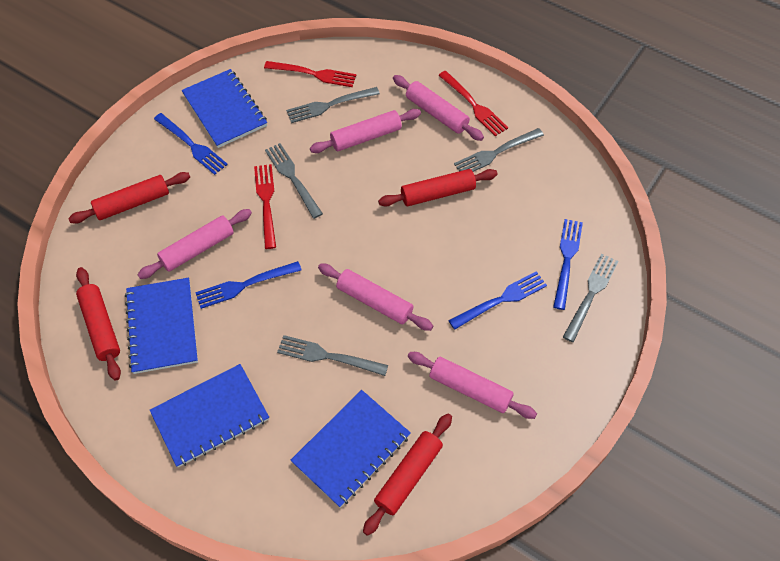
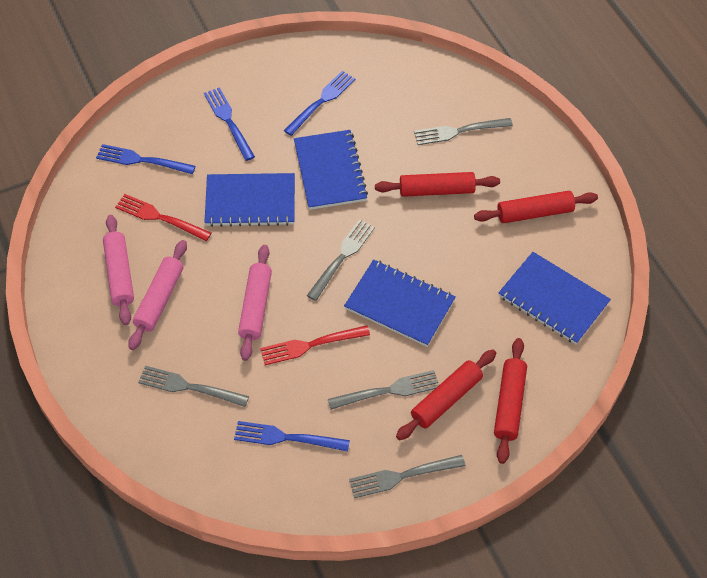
pink rolling pin: 5 -> 3
red fork: 3 -> 2

